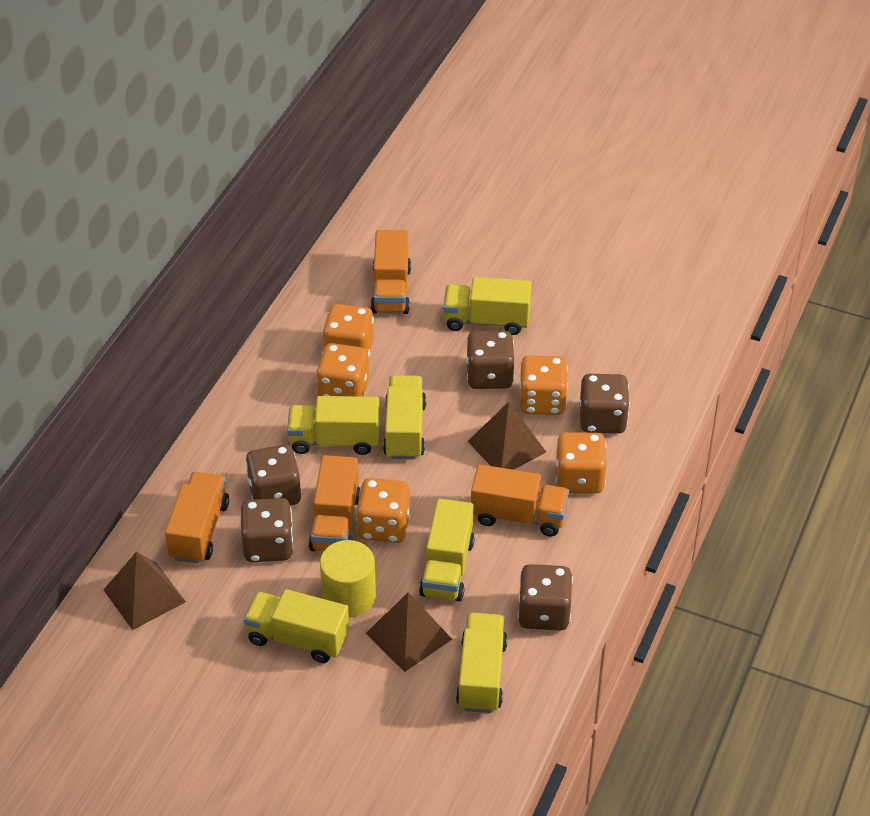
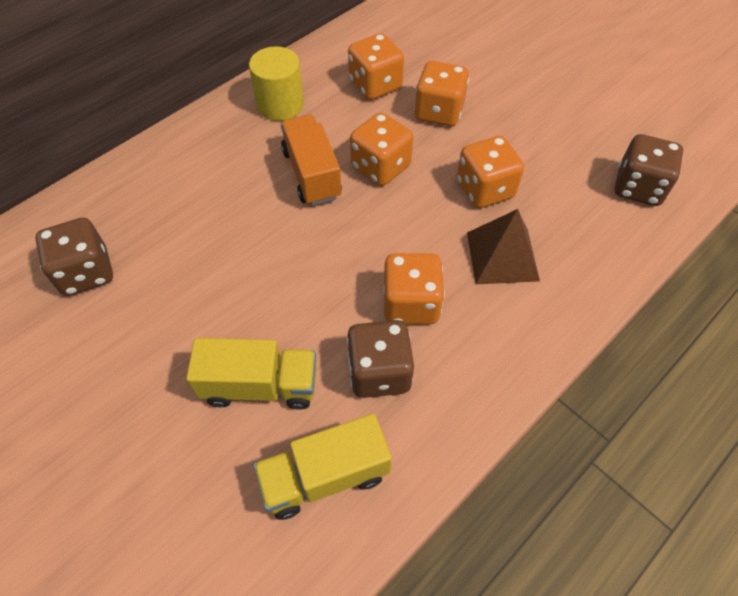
brown dice: 5 -> 3
brown pyramid: 3 -> 1
orange truck: 4 -> 1
yellow truck: 6 -> 2

